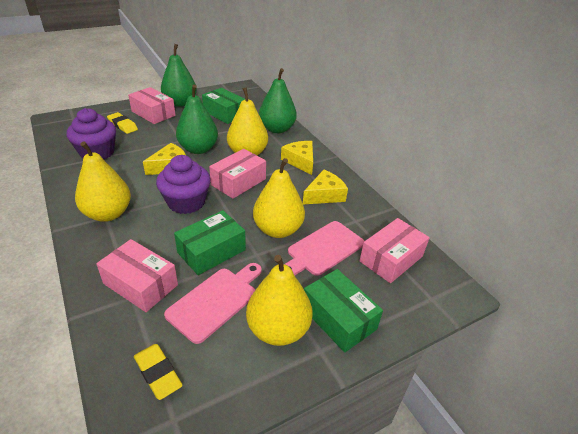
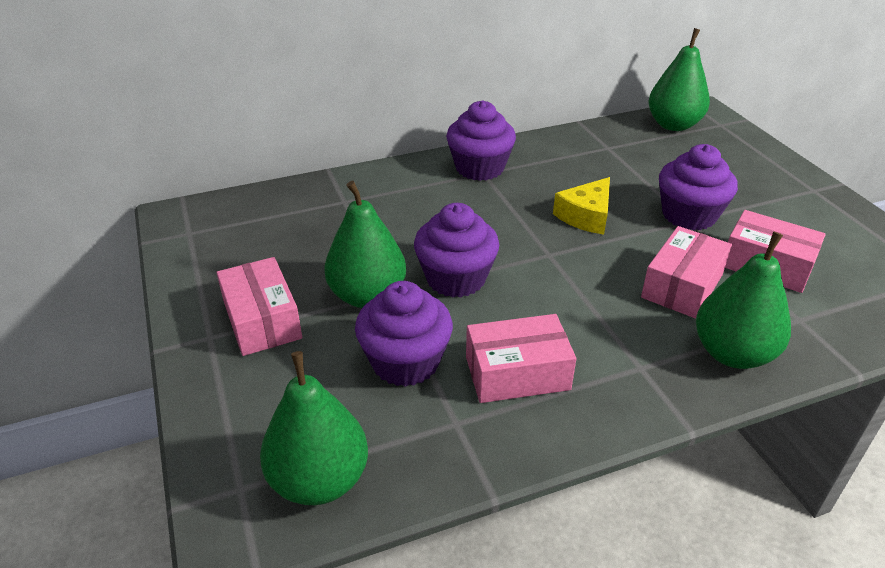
green box: 3 -> 0
green pear: 3 -> 4
pink cutting board: 2 -> 0
purple cupcake: 2 -> 4
yellow cheese: 3 -> 1
yellow eraser: 2 -> 0
yellow pear: 4 -> 0

